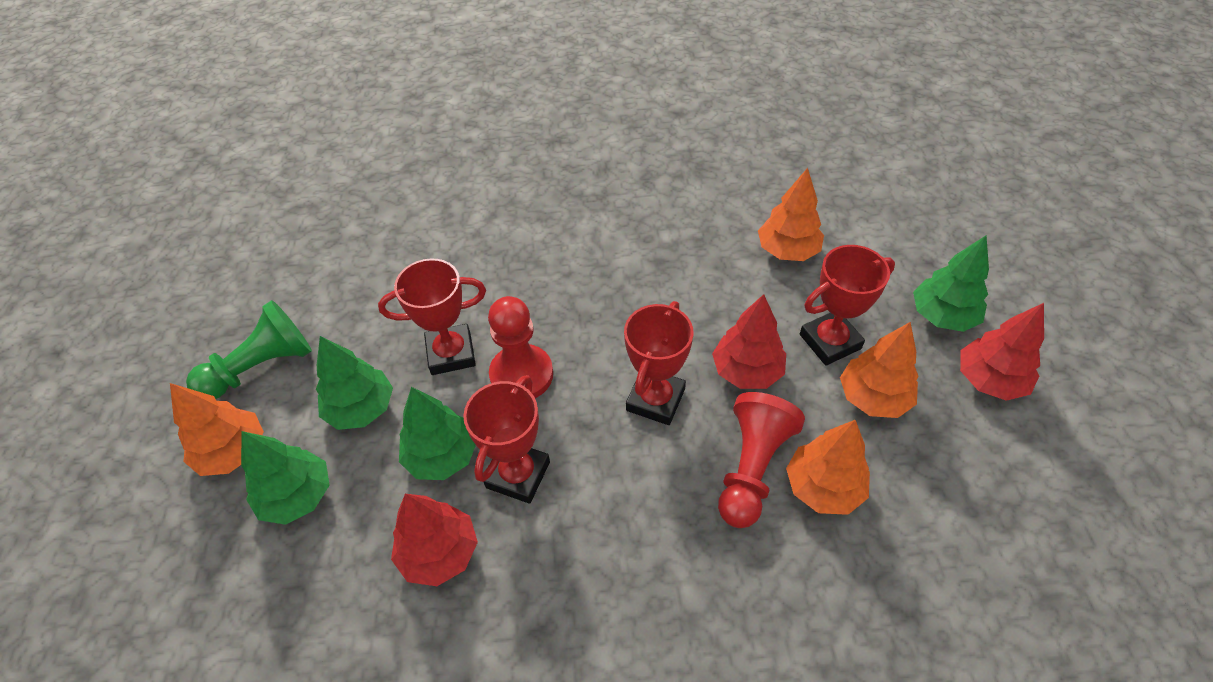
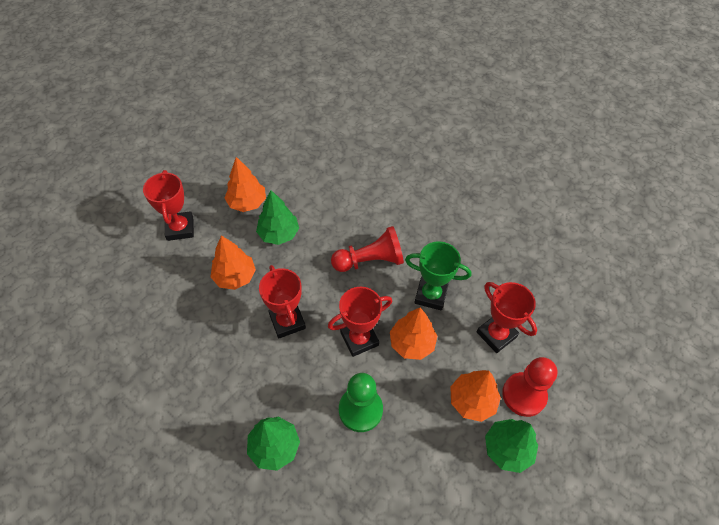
green tree: 4 -> 3
green trophy: 0 -> 1
red tree: 3 -> 0

